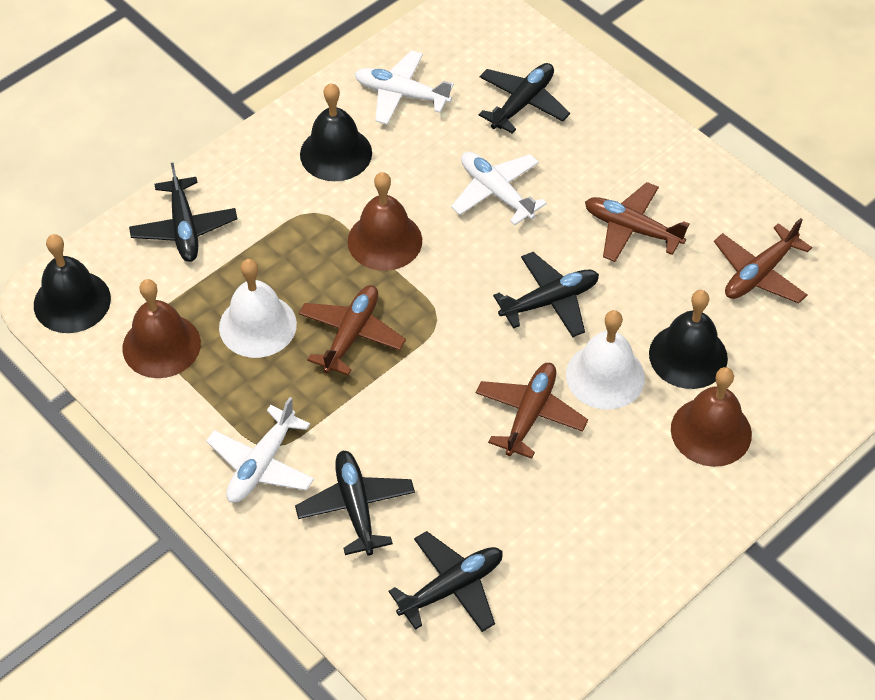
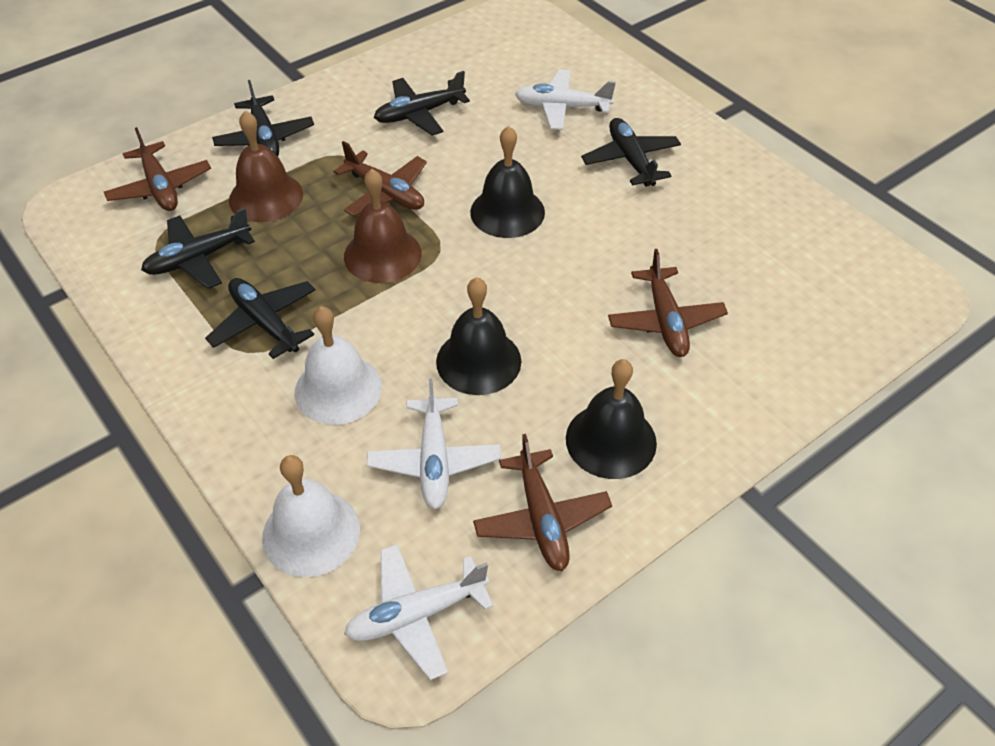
brown bell: 3 -> 2

